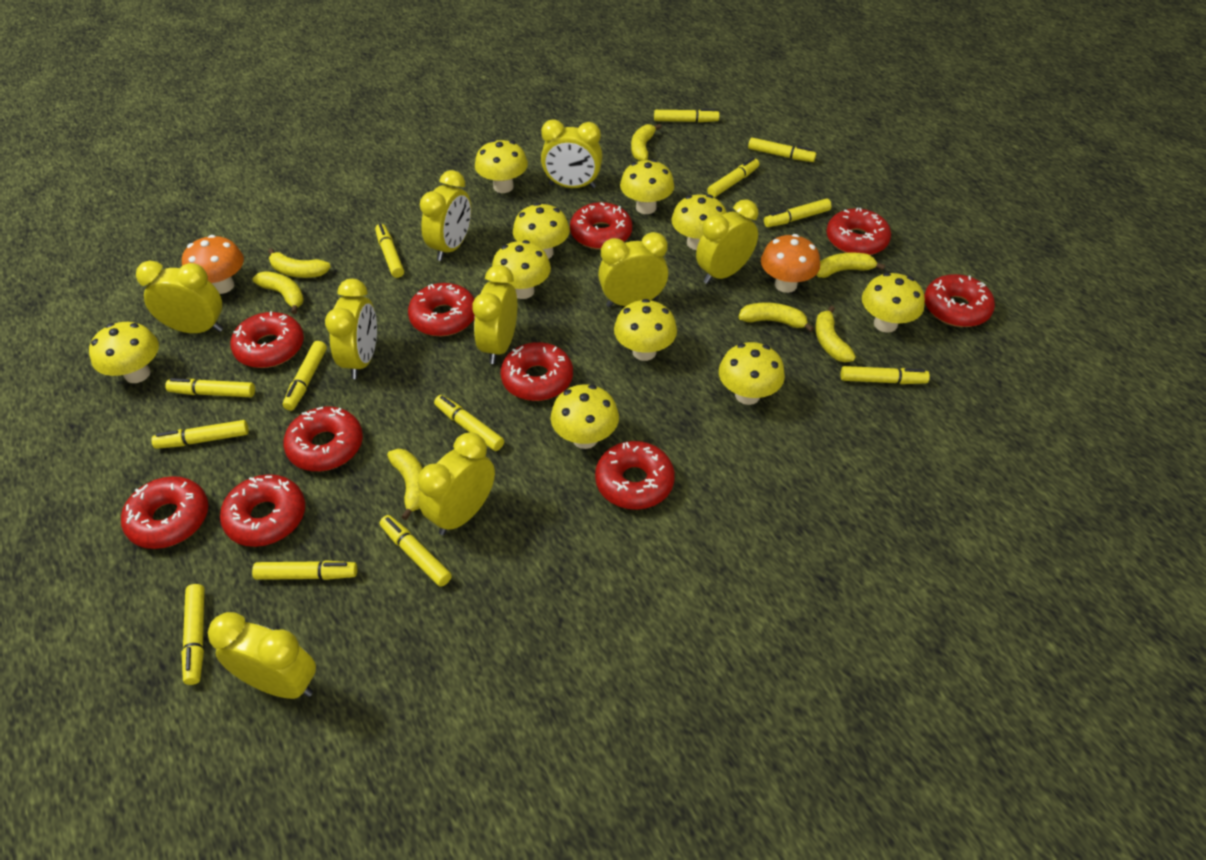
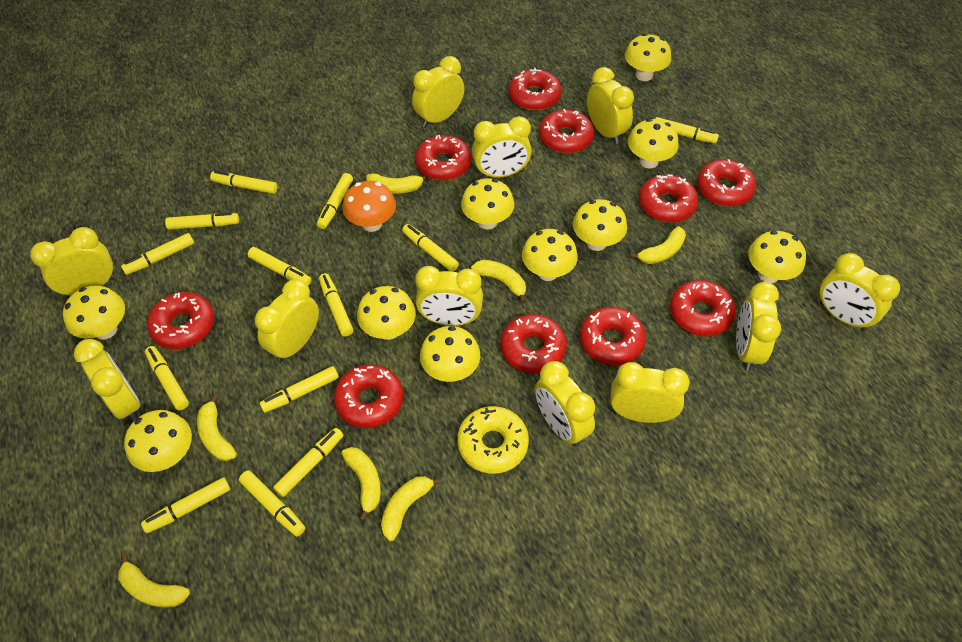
orange mushroom: 2 -> 1
yellow clock: 9 -> 11
yellow donut: 0 -> 1

